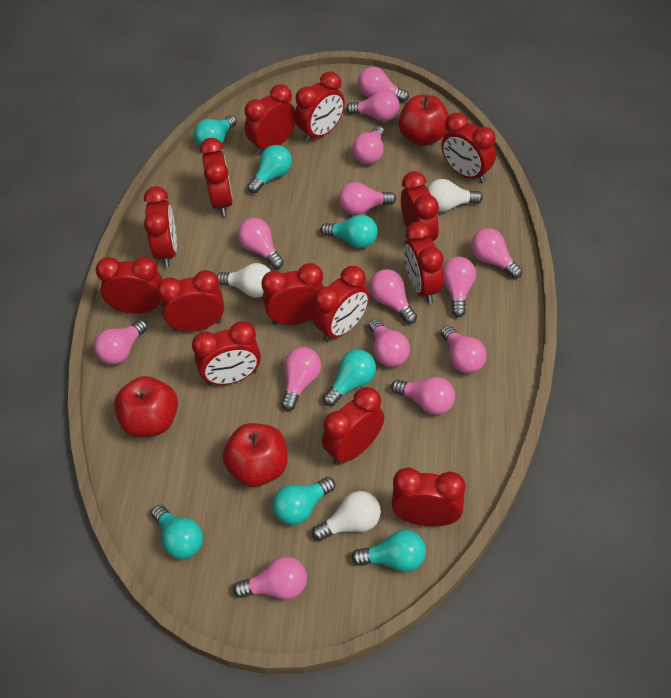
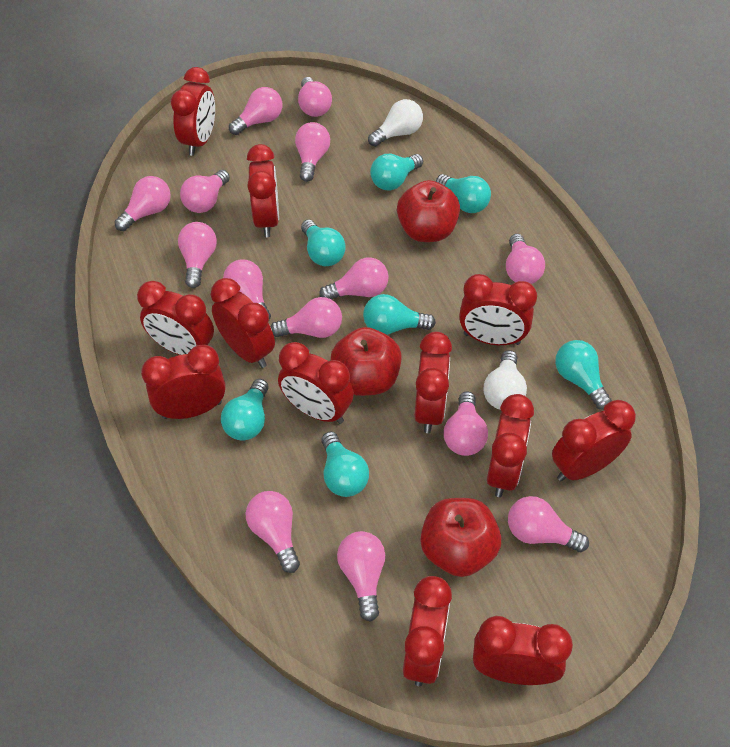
red clock: 14 -> 12
white light bulb: 3 -> 2

